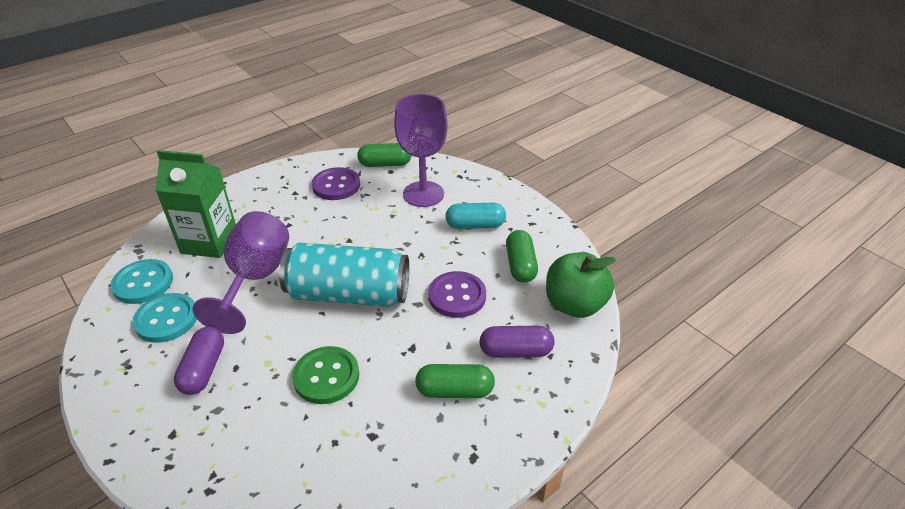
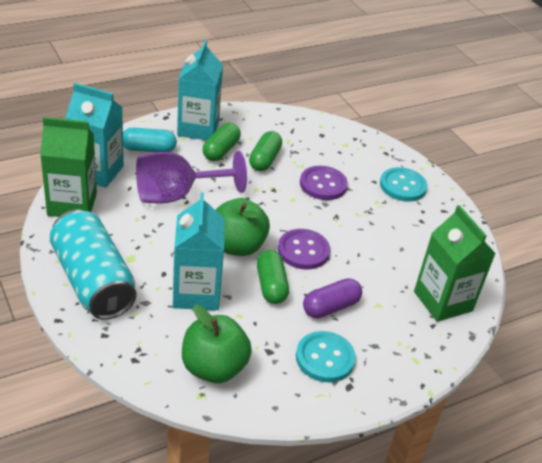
green apple: 1 -> 2
green button: 1 -> 0
green carton: 1 -> 2
purple capsule: 2 -> 1
purple goblet: 2 -> 1
turquoise carton: 0 -> 3

